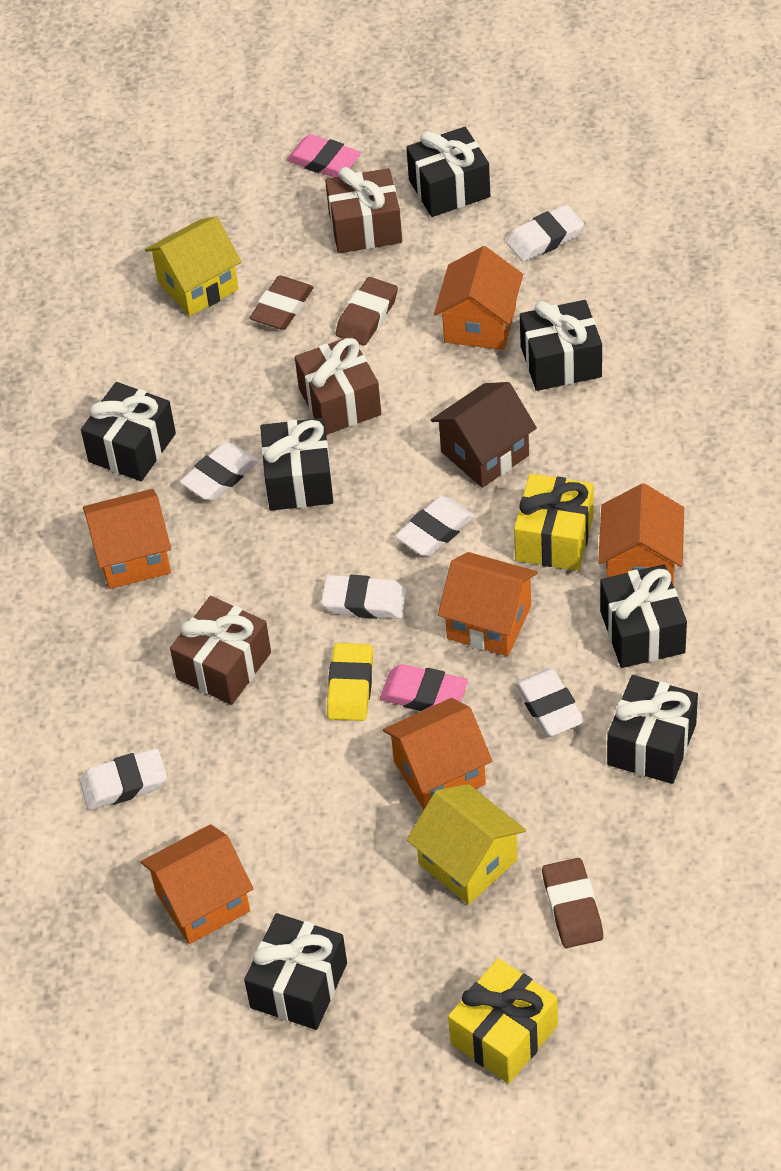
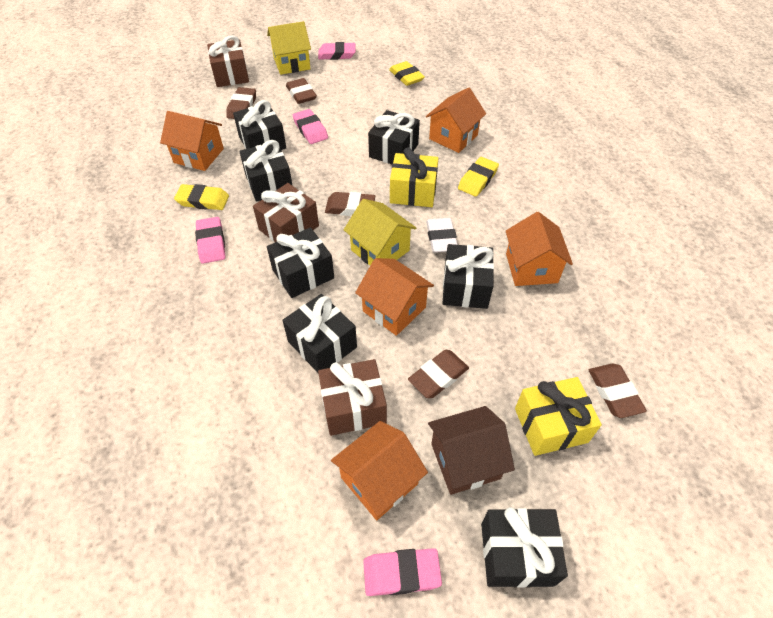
brown eraser: 3 -> 5
orange house: 6 -> 5
pink eraser: 2 -> 4
white eraser: 6 -> 1
yellow eraser: 1 -> 3

